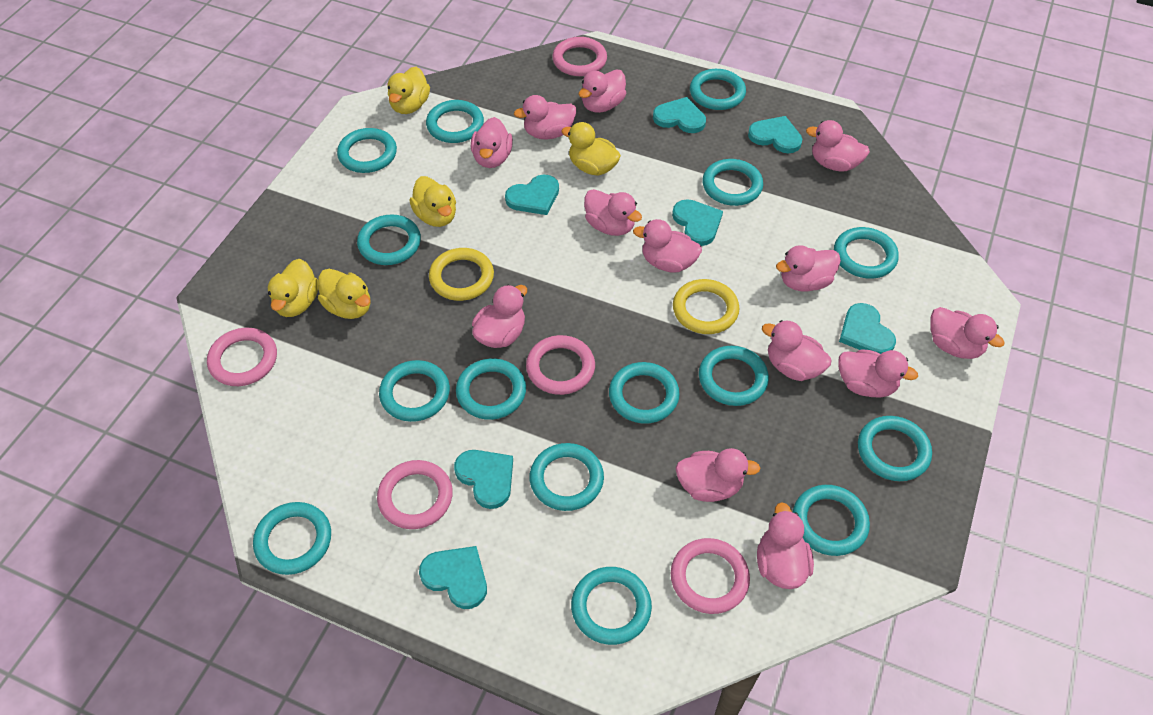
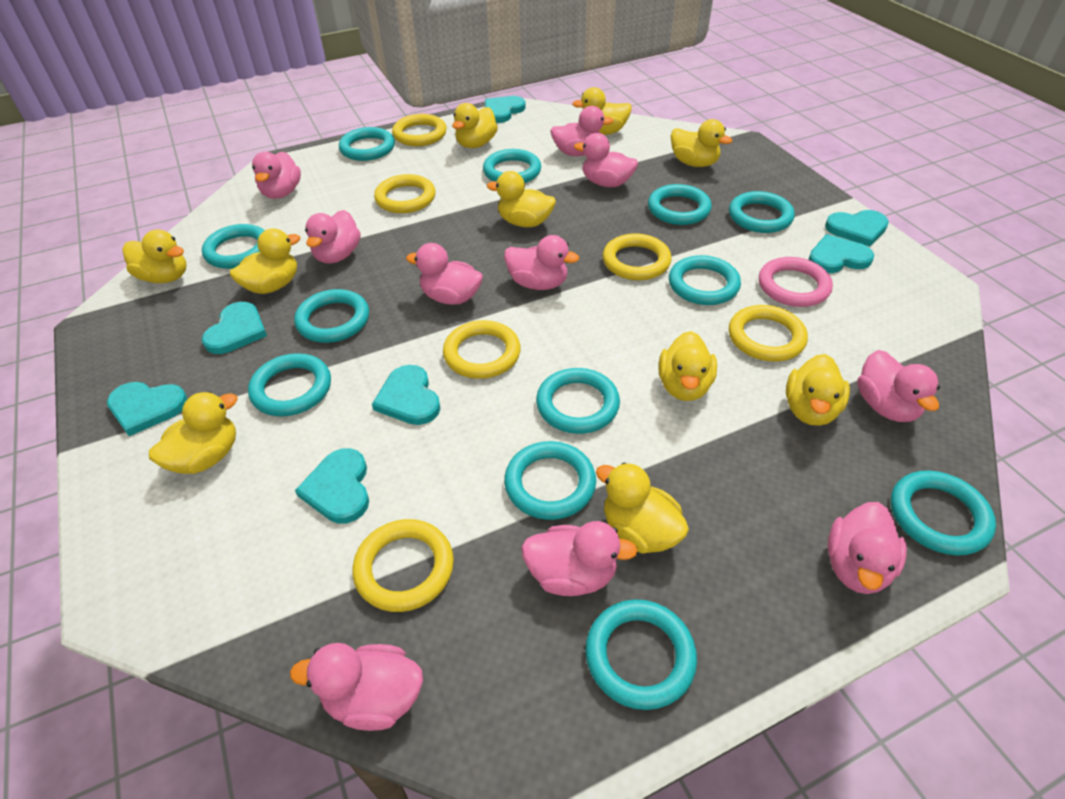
pink duck: 13 -> 10
pink ring: 5 -> 1
turquoise ring: 15 -> 12
yellow duck: 5 -> 10
yellow ring: 2 -> 6

